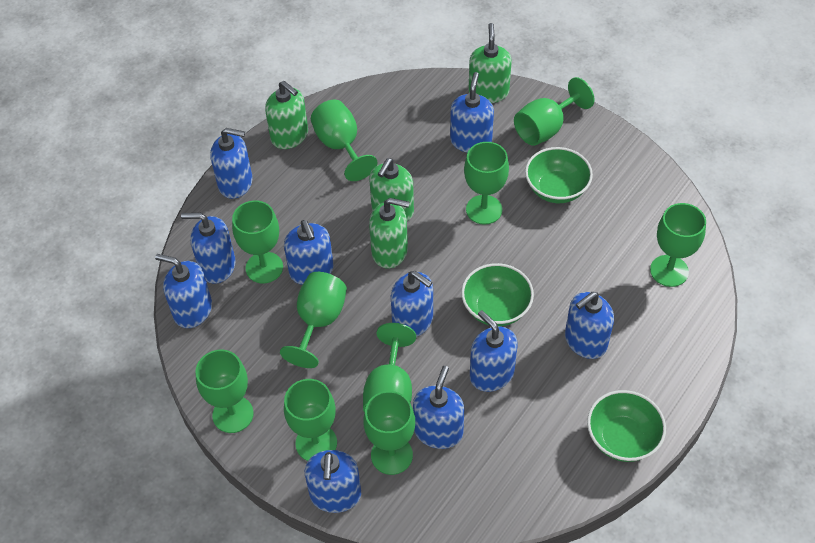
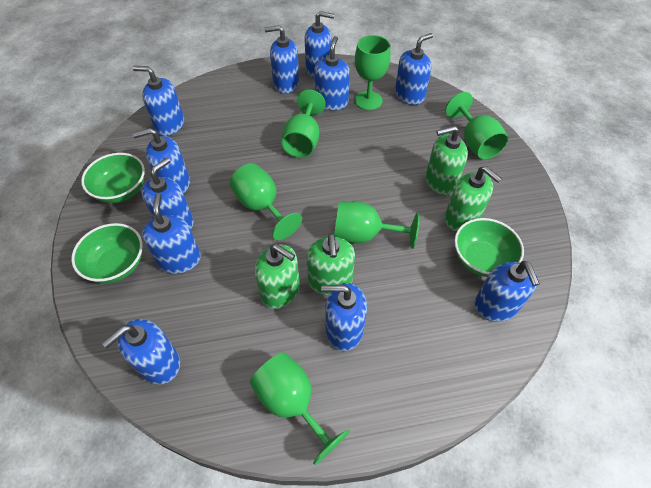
blue soap dispenser: 10 -> 11
green goblet: 10 -> 6

